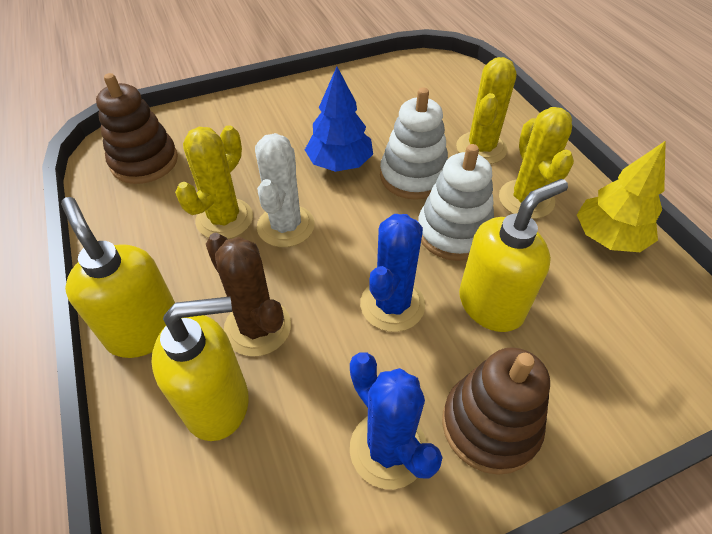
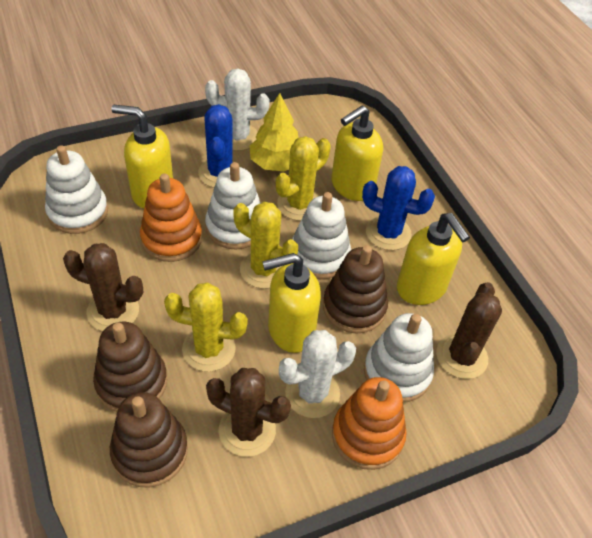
blue tree: 1 -> 0
brown cactus: 1 -> 3
brown stacking toy: 2 -> 3
orange stacking toy: 0 -> 2
white cactus: 1 -> 2
white stacking toy: 2 -> 4
yellow soap dispenser: 3 -> 4

